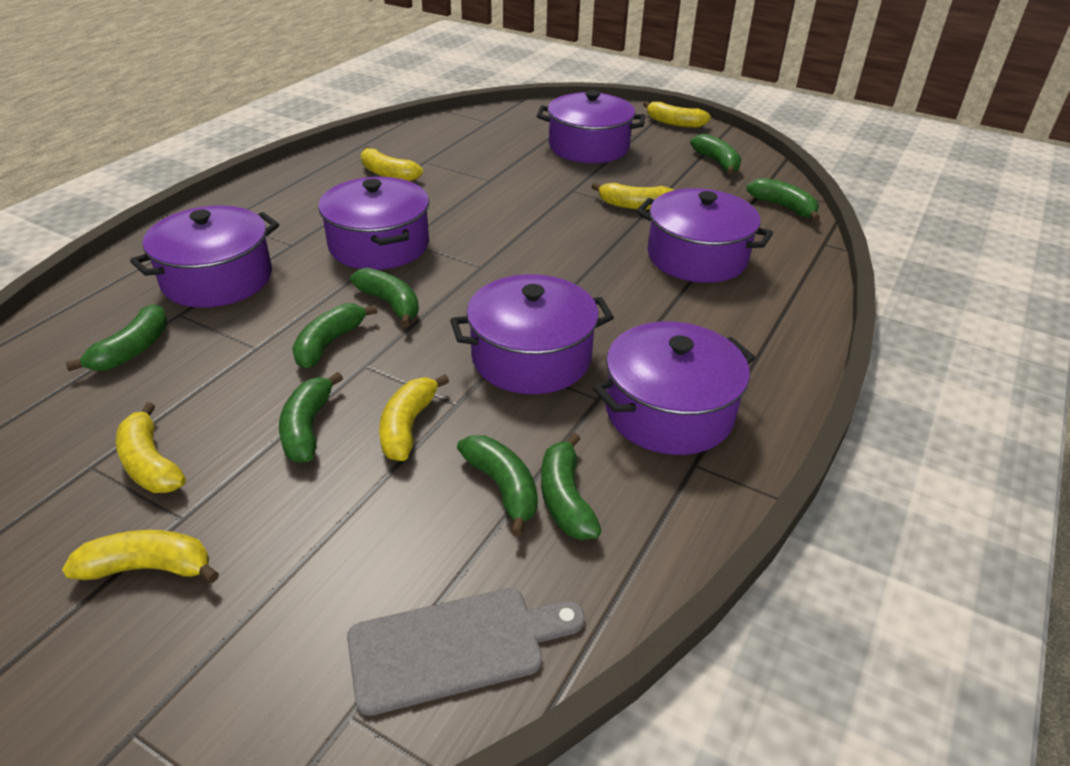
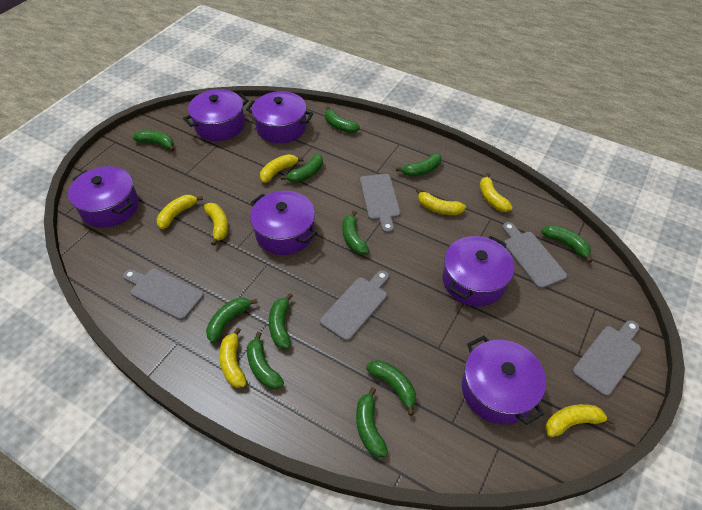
green banana: 8 -> 11
grey cutting board: 1 -> 5
yellow banana: 6 -> 7

